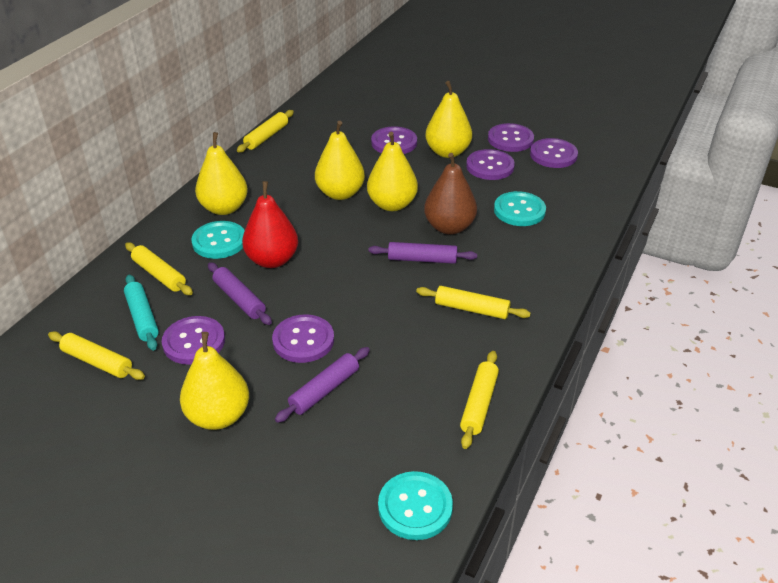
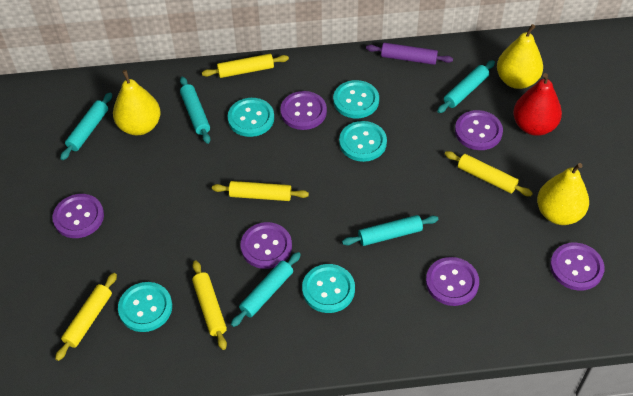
brown pear: 1 -> 0
purple rolling pin: 3 -> 1
turquoise button: 3 -> 5
turquoise rolling pin: 1 -> 5
yellow pear: 5 -> 3

